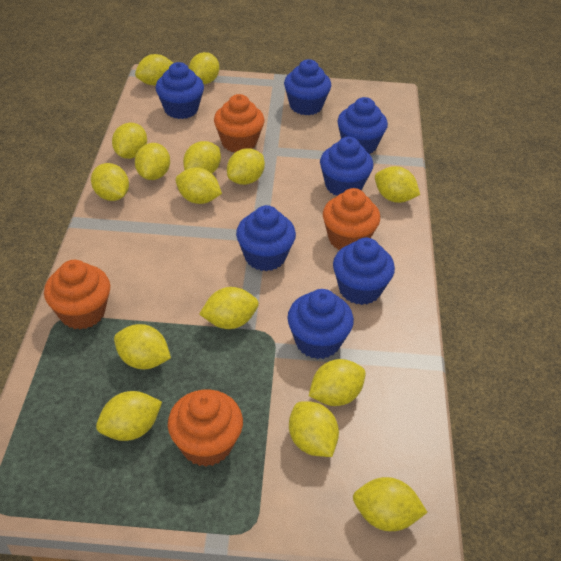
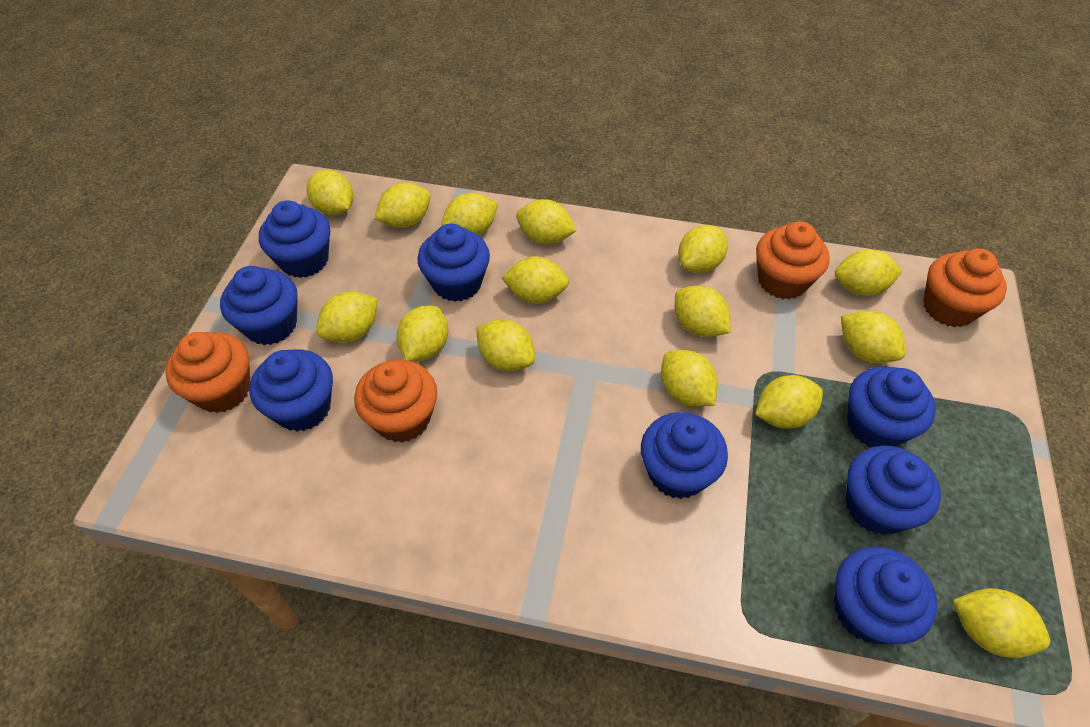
blue cupcake: 7 -> 8

